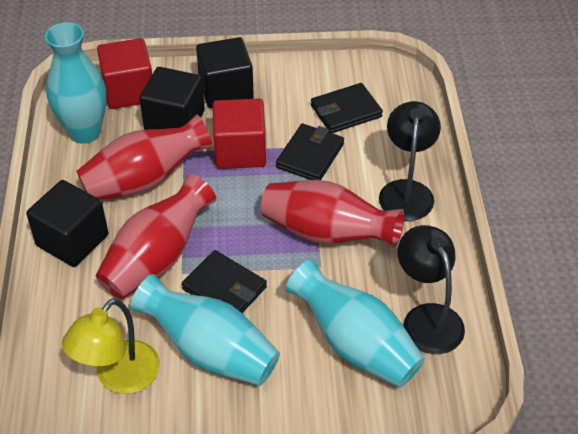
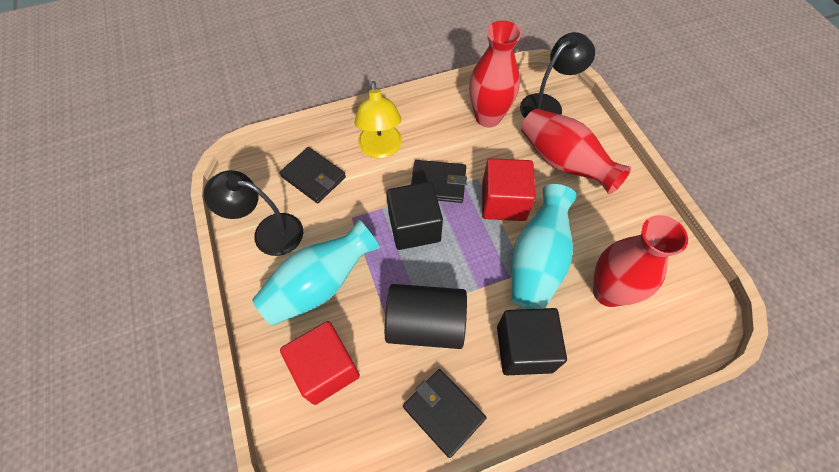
black cube: 3 -> 2
black cylinder: 0 -> 1
turquoise vase: 3 -> 2

